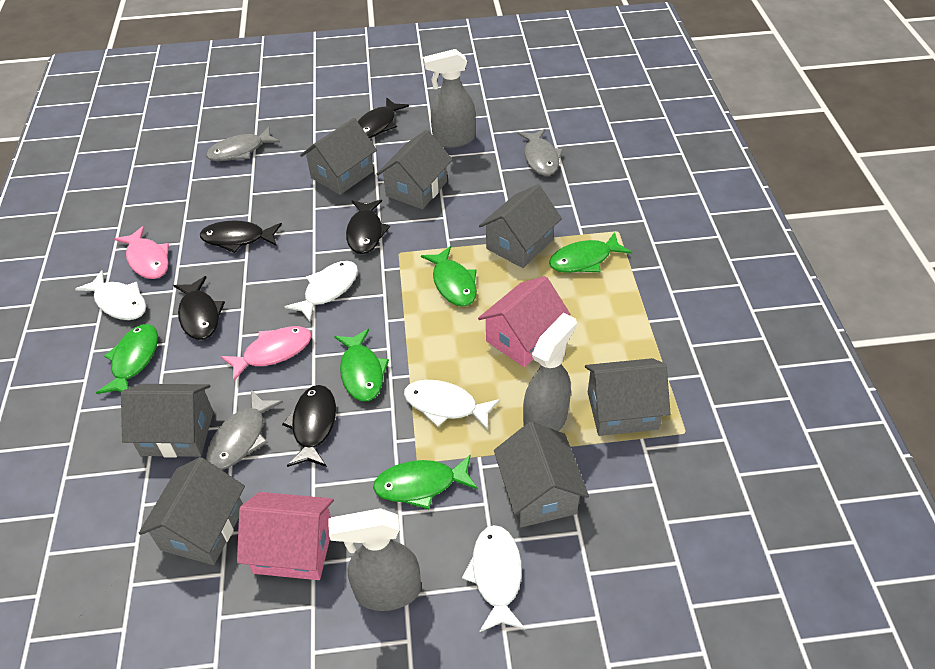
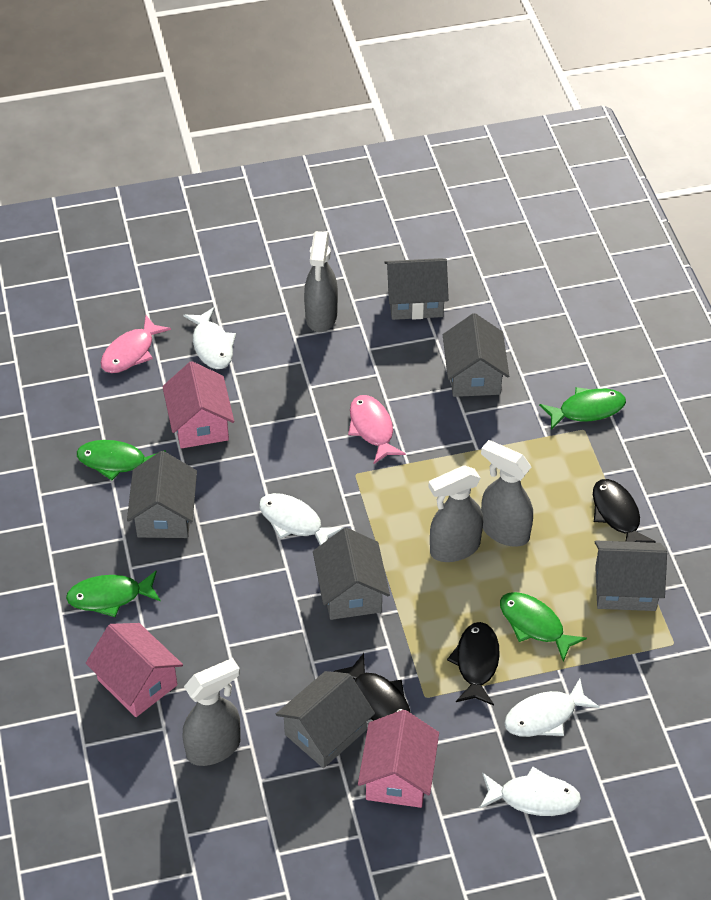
black fish: 5 -> 3
green fish: 5 -> 4
grey fish: 3 -> 0
grey house: 7 -> 6
grey spray bottle: 3 -> 4
pink house: 2 -> 3

